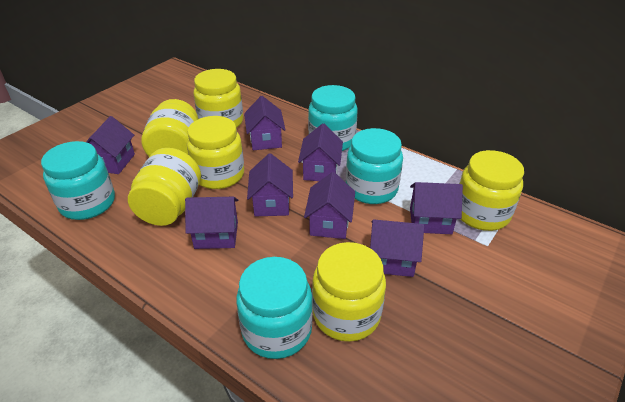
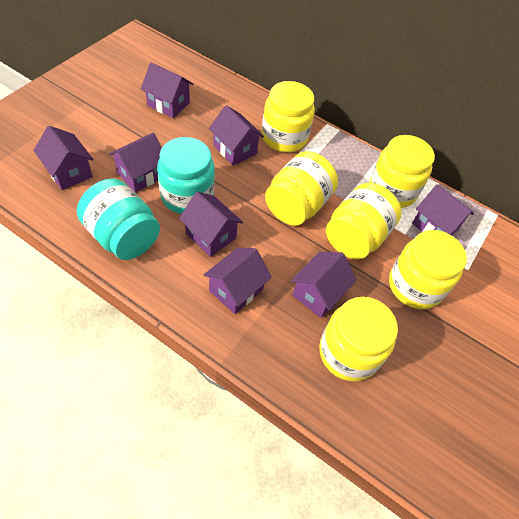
turquoise jar: 4 -> 2

